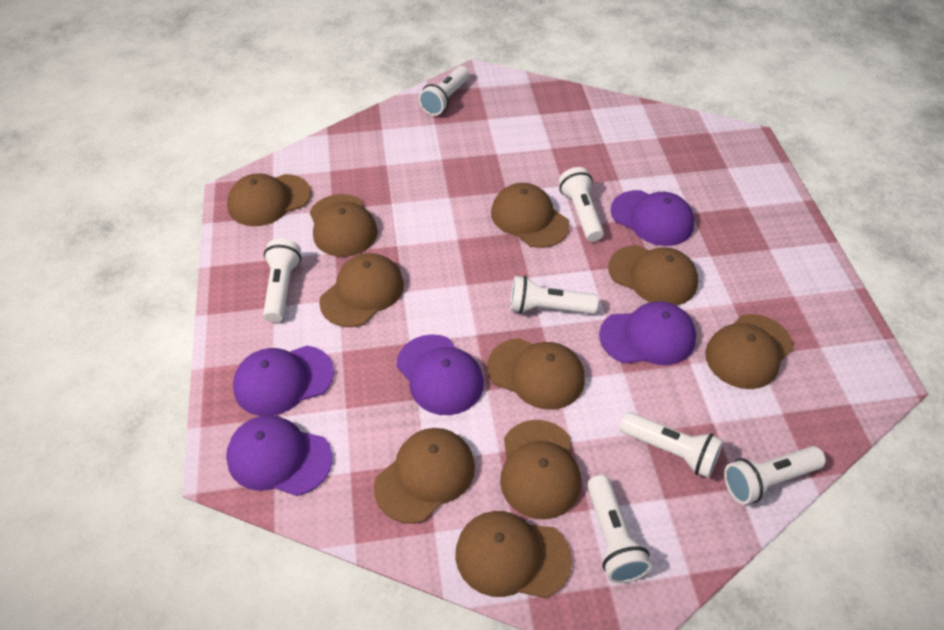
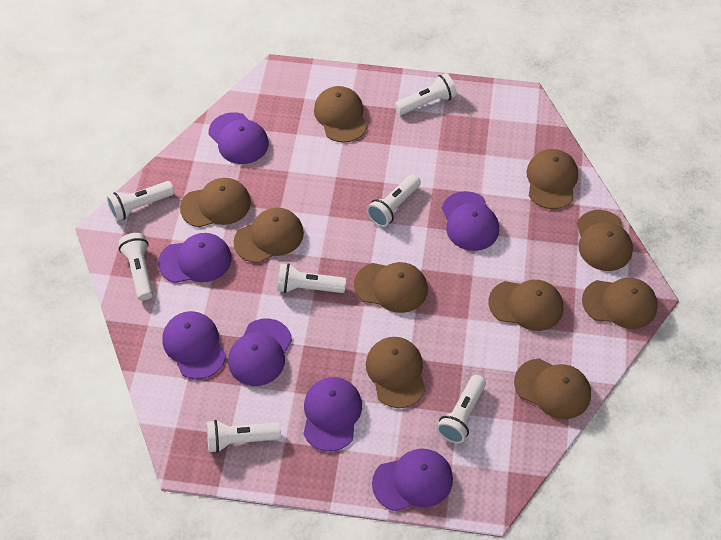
purple cap: 5 -> 7

